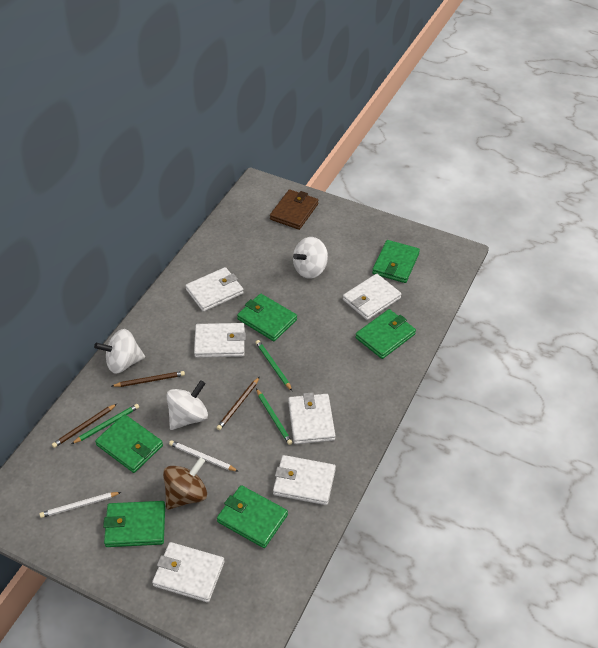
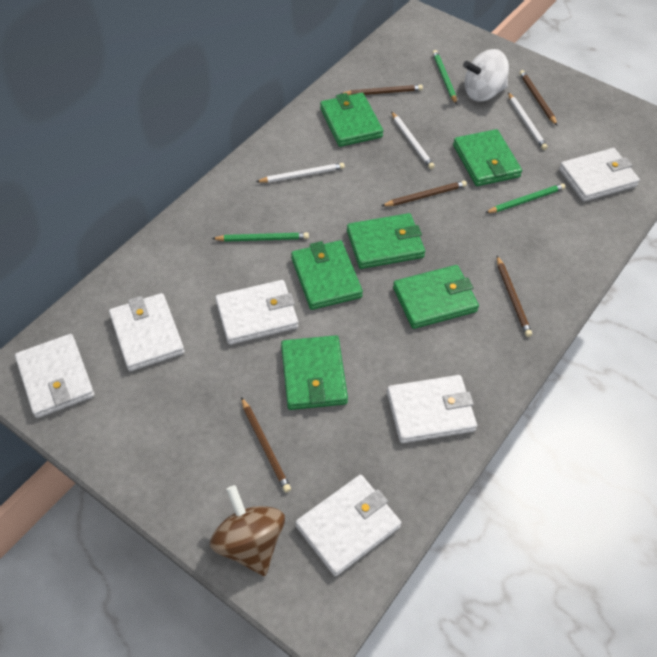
brown pencil: 3 -> 5
brown wallet: 1 -> 0
white pencil: 2 -> 3
white spinning top: 3 -> 1

